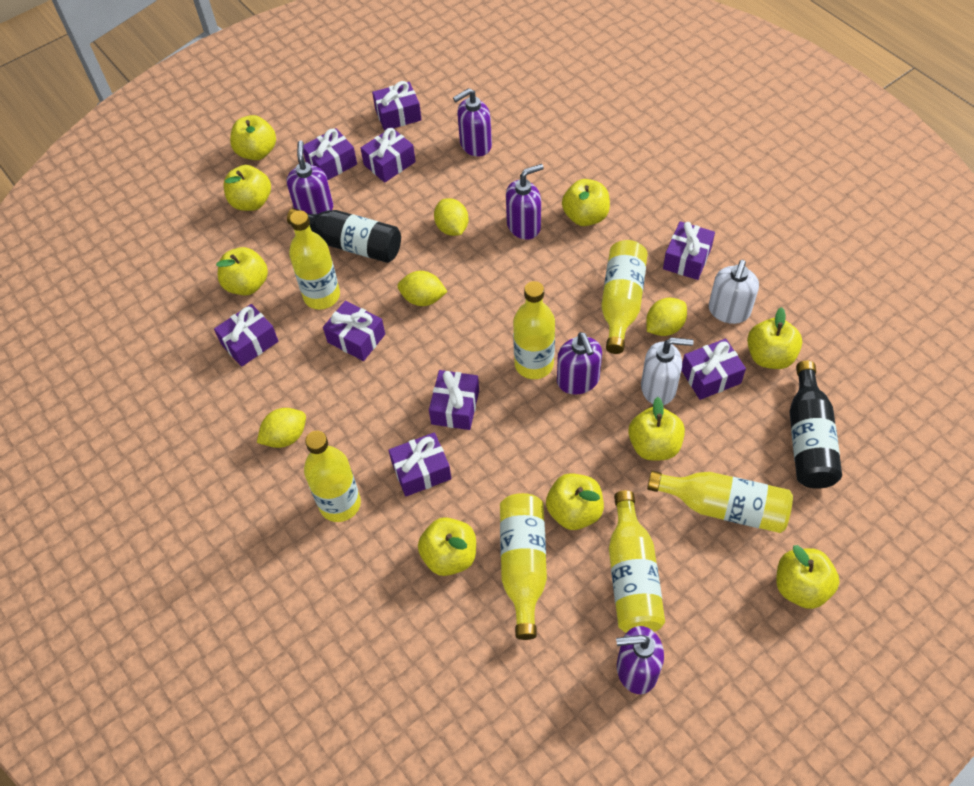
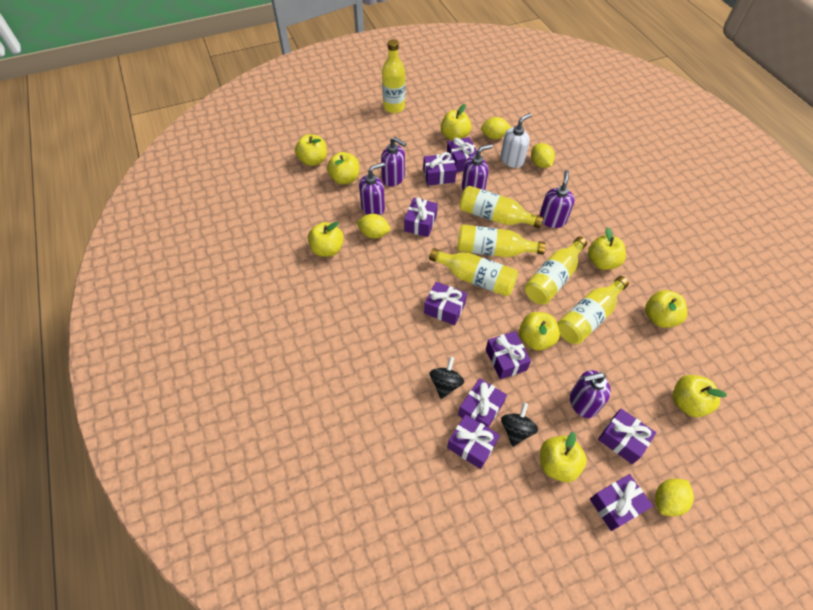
black bottle: 2 -> 0
black spinning top: 0 -> 2
white soap dispenser: 2 -> 1
yellow bottle: 7 -> 6

